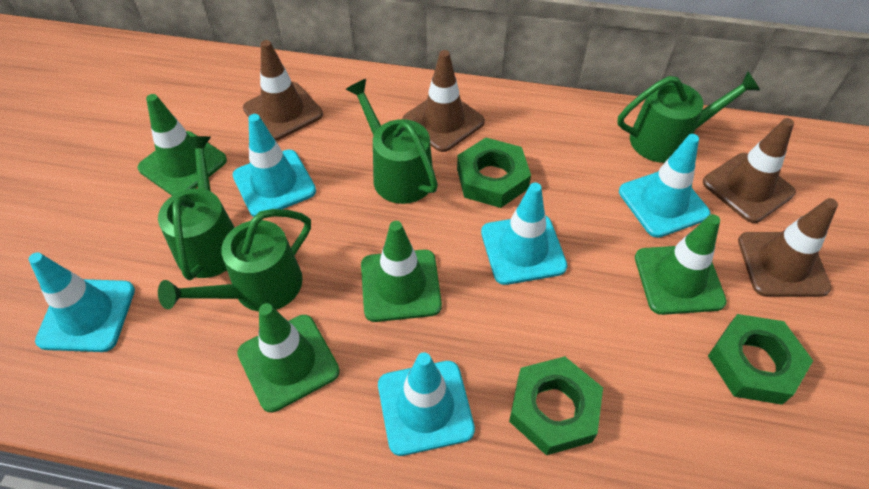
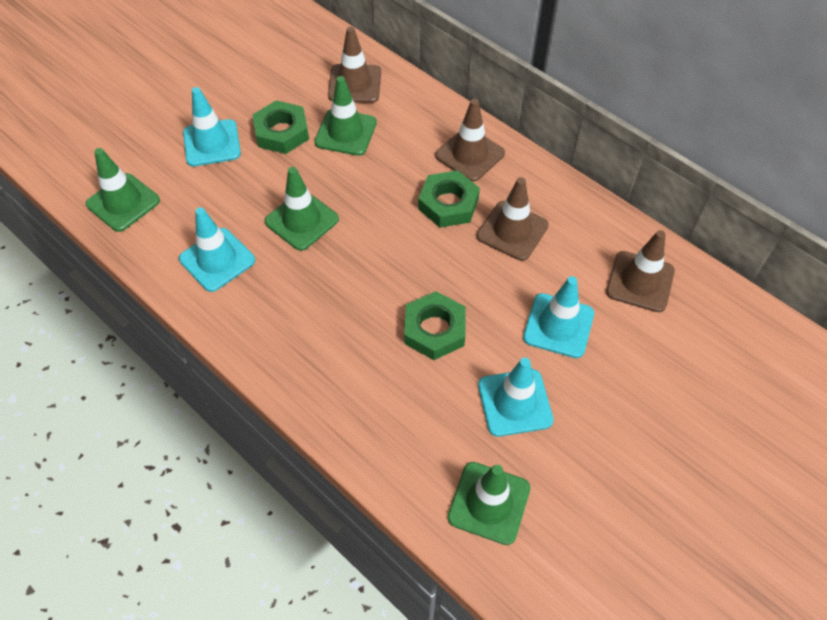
green watering can: 4 -> 0
turquoise traffic cone: 5 -> 4

